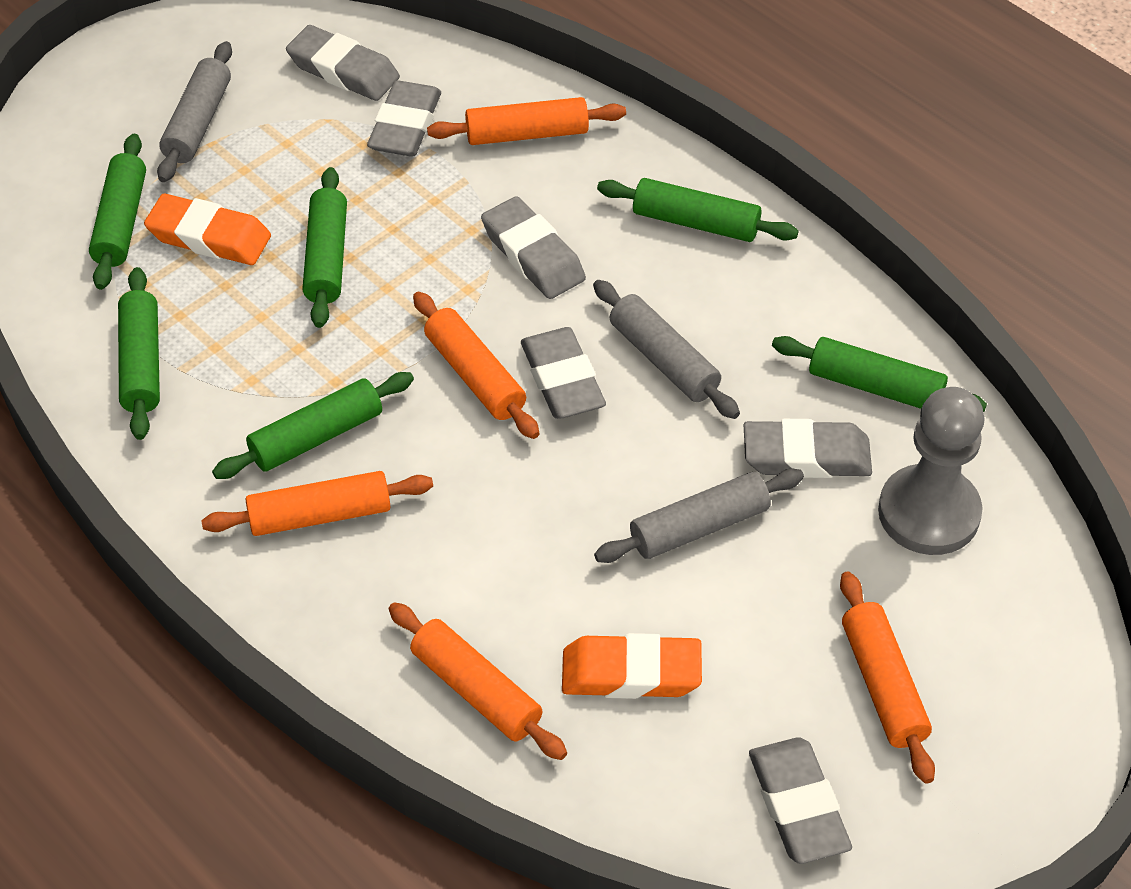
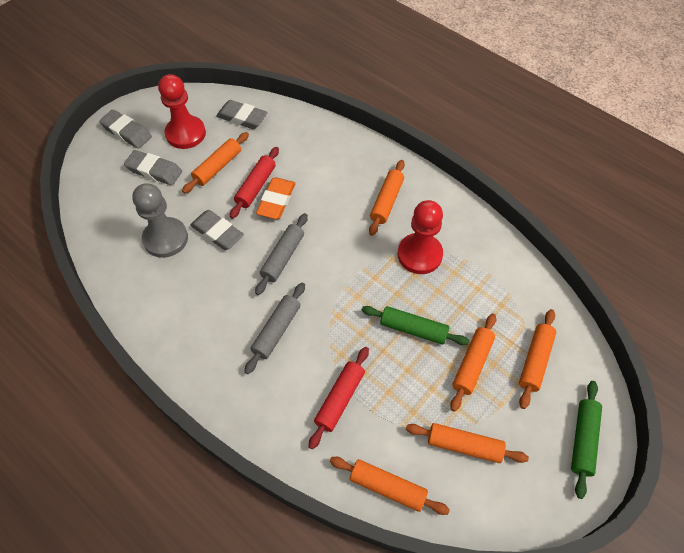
green rolling pin: 6 -> 2
grey eraser: 6 -> 4
grey rolling pin: 3 -> 2
orange eraser: 2 -> 1
orange rolling pin: 5 -> 6
red pawn: 0 -> 2
red rolling pin: 0 -> 2

